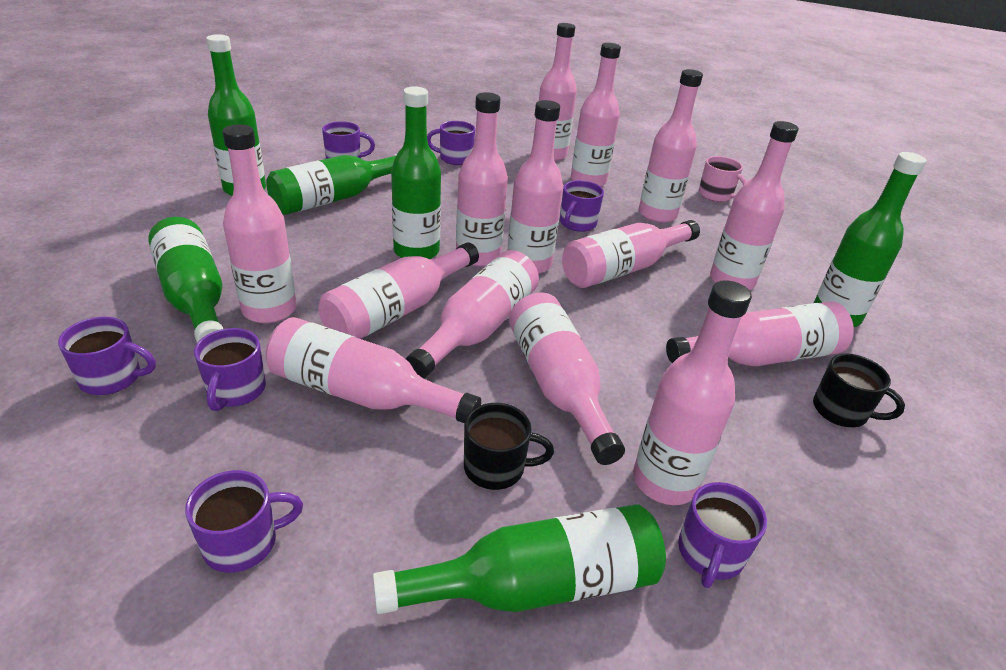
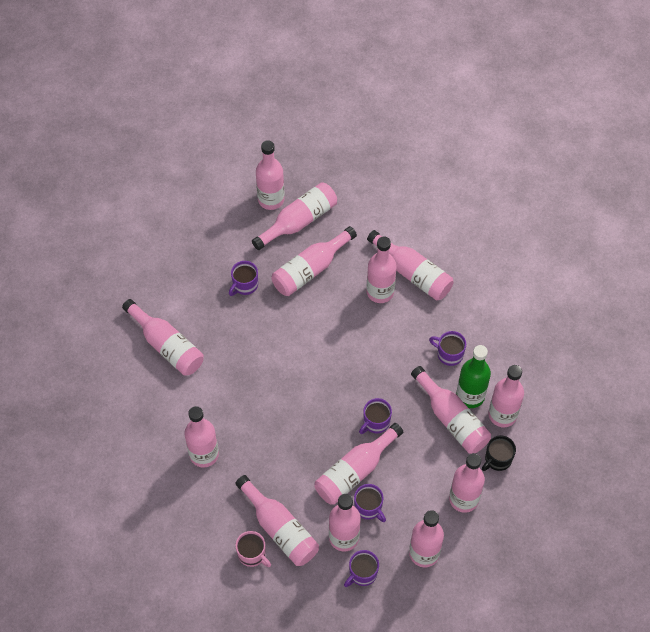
black mug: 2 -> 1
green bottle: 6 -> 1
purple mug: 7 -> 5

